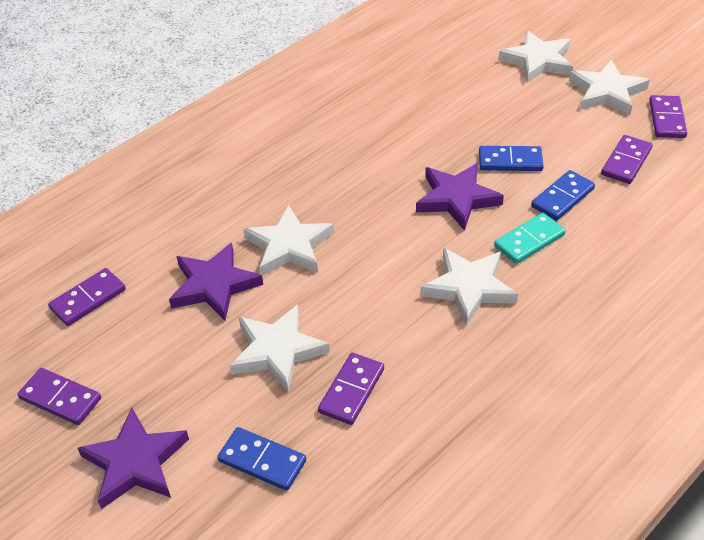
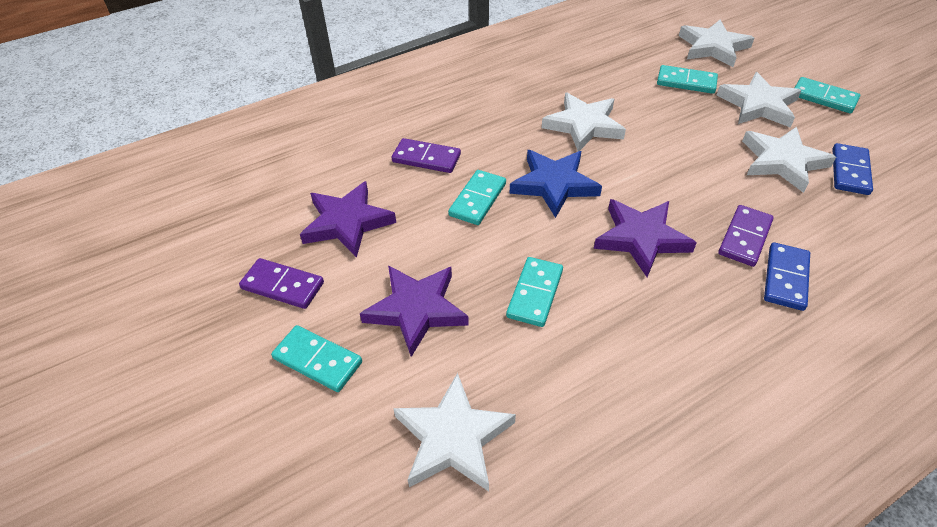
blue domino: 3 -> 2
blue star: 0 -> 1
purple domino: 5 -> 3
turquoise domino: 1 -> 5

